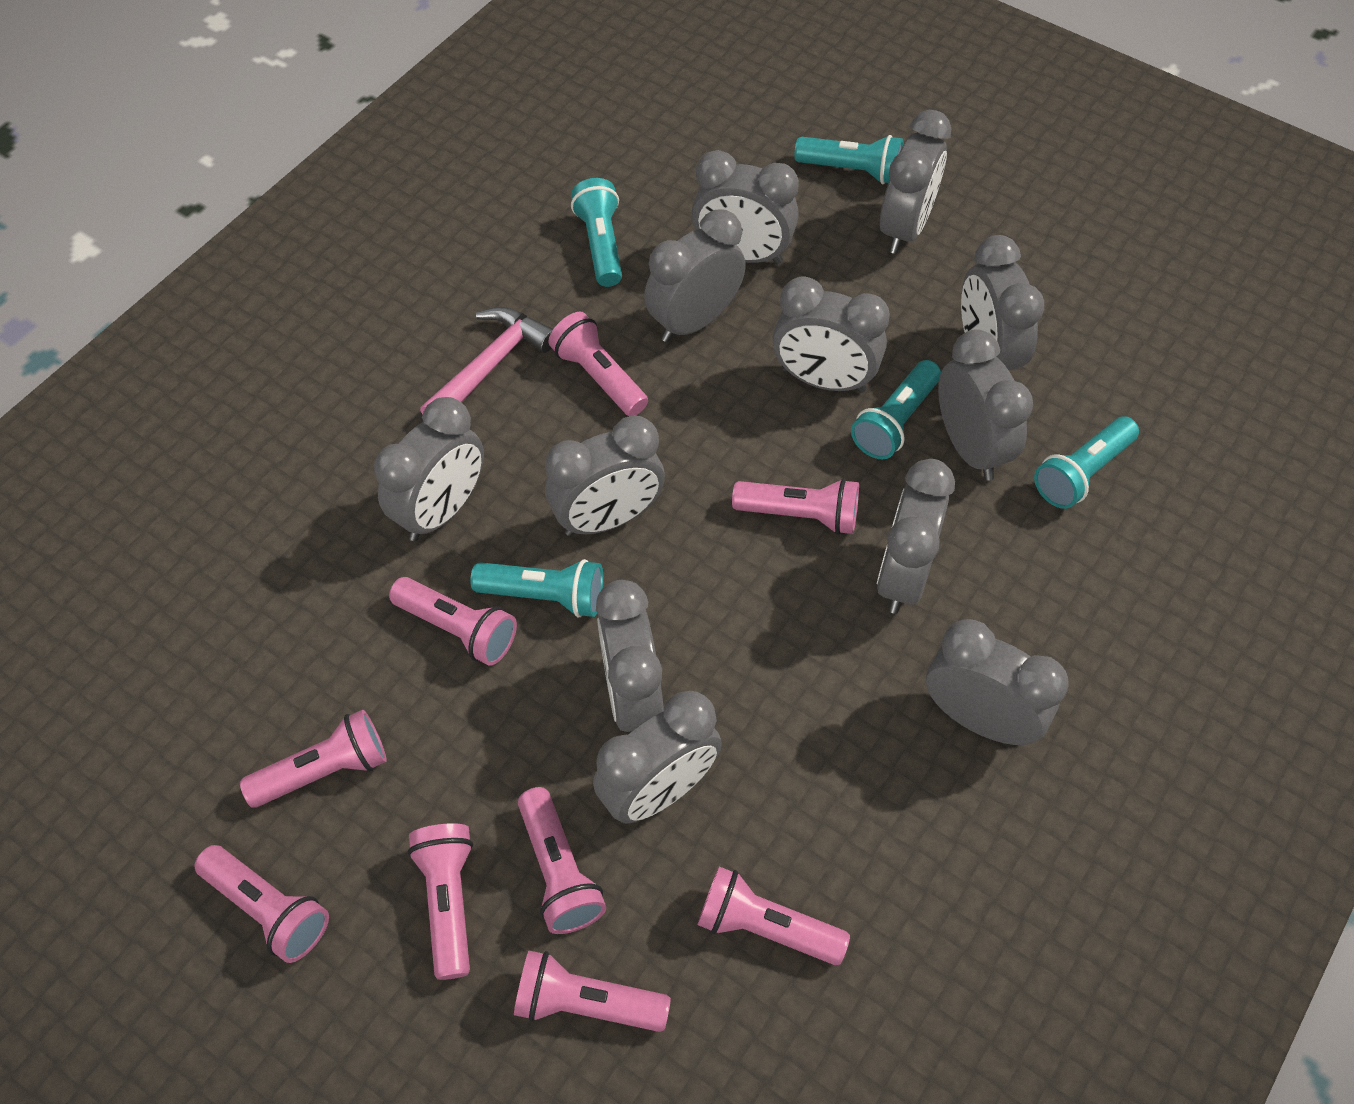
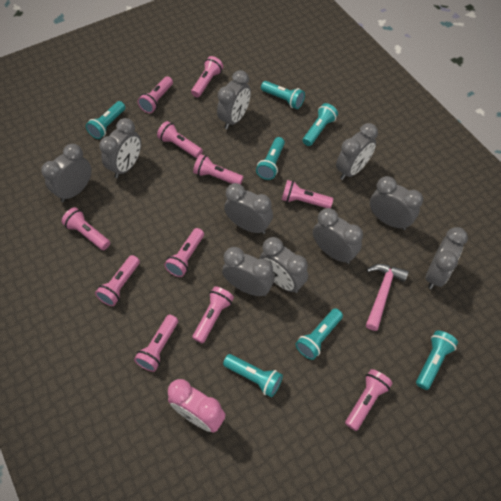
grey clock: 12 -> 10
pink clock: 0 -> 1
pink flashlight: 9 -> 11
turquoise flashlight: 5 -> 7

